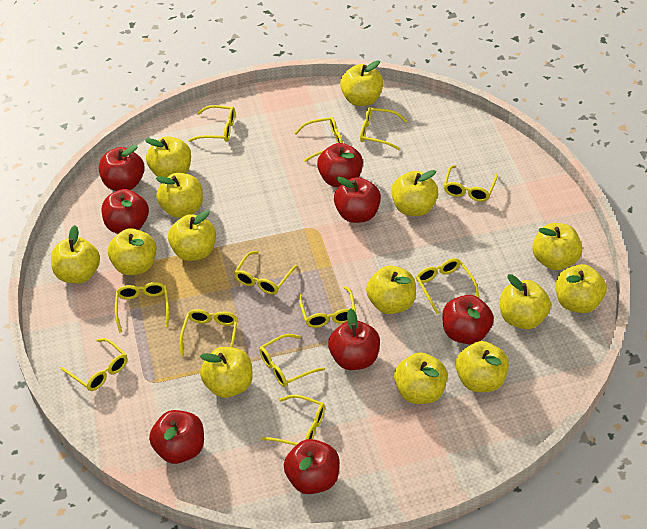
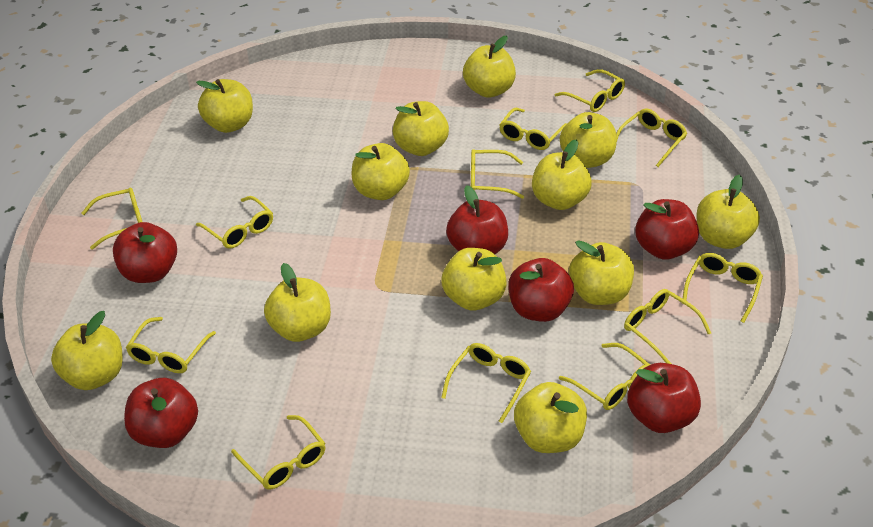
red apple: 8 -> 6
yellow apple: 14 -> 12

